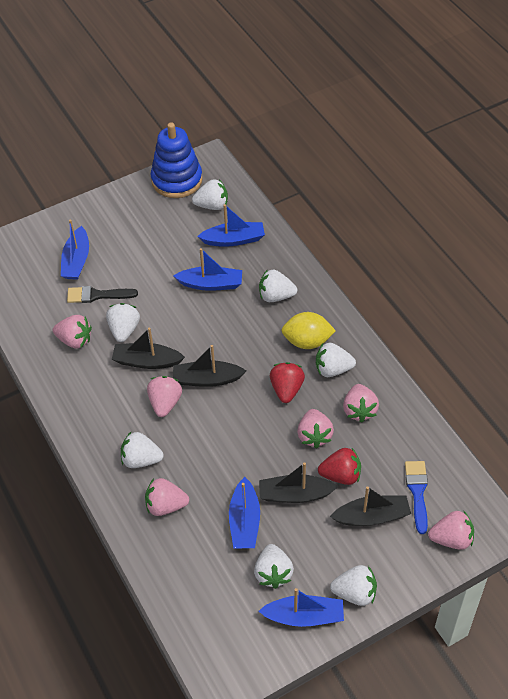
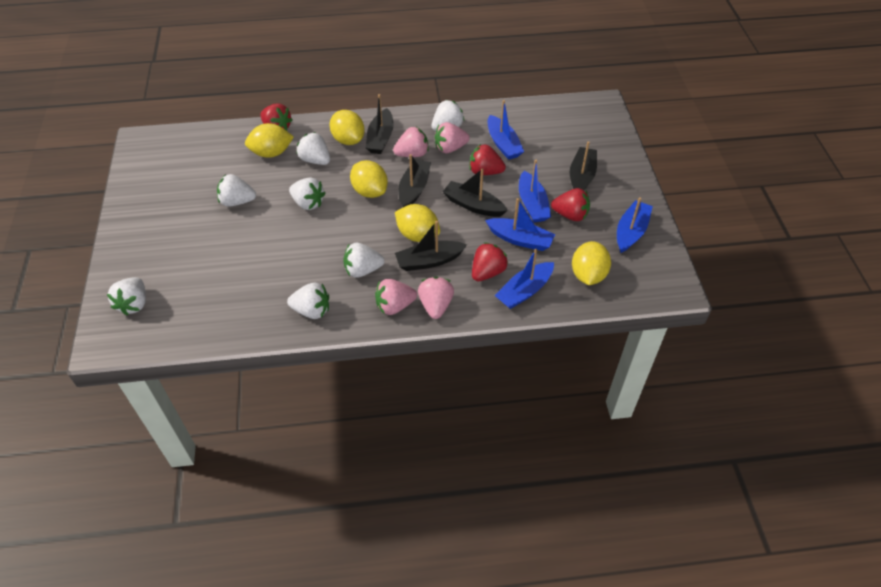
black boat: 4 -> 5
black brush: 1 -> 0
blue brush: 1 -> 0
blue stacking toy: 1 -> 0
pink strawberry: 6 -> 4
red strawberry: 2 -> 4
yellow lemon: 1 -> 5

